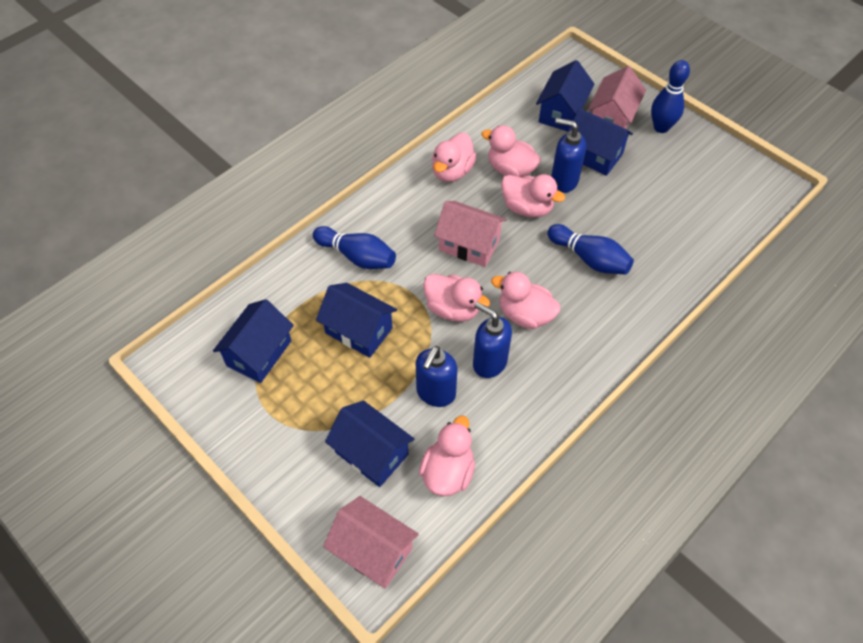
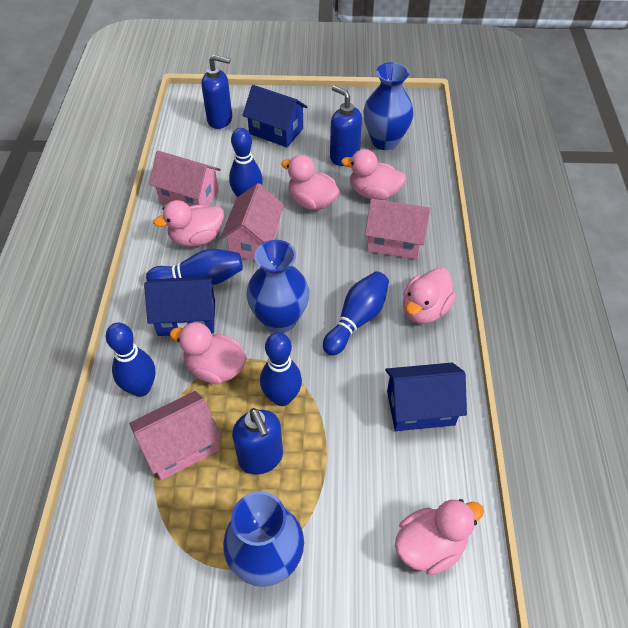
blue bowling pin: 3 -> 5
blue house: 5 -> 3
blue vase: 0 -> 3
pink house: 3 -> 4

